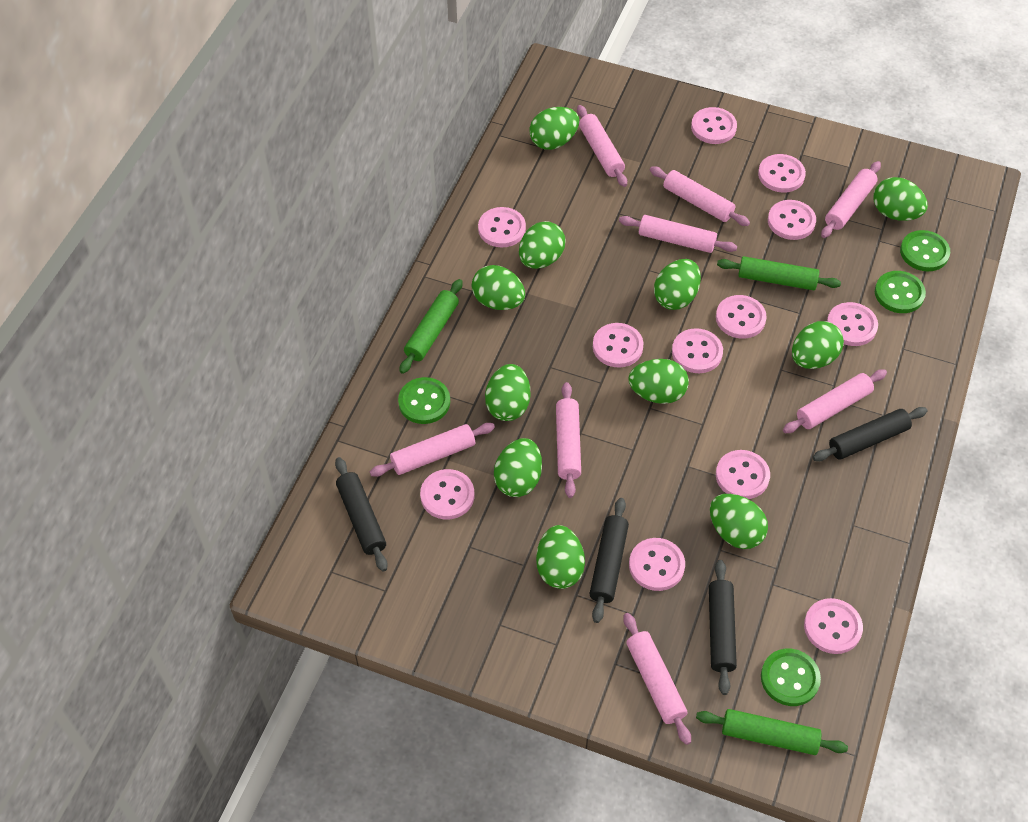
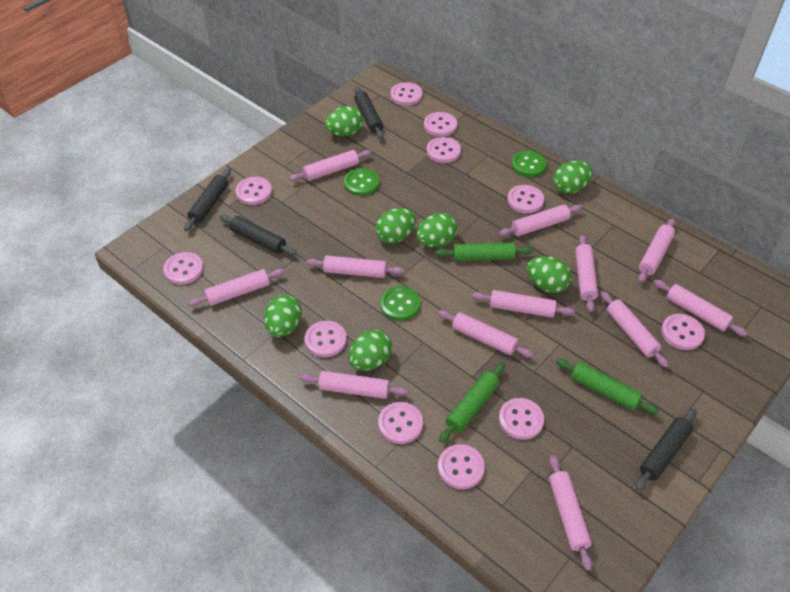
green button: 4 -> 3
green egg: 11 -> 7
pink button: 12 -> 11
pink rolling pin: 8 -> 12

